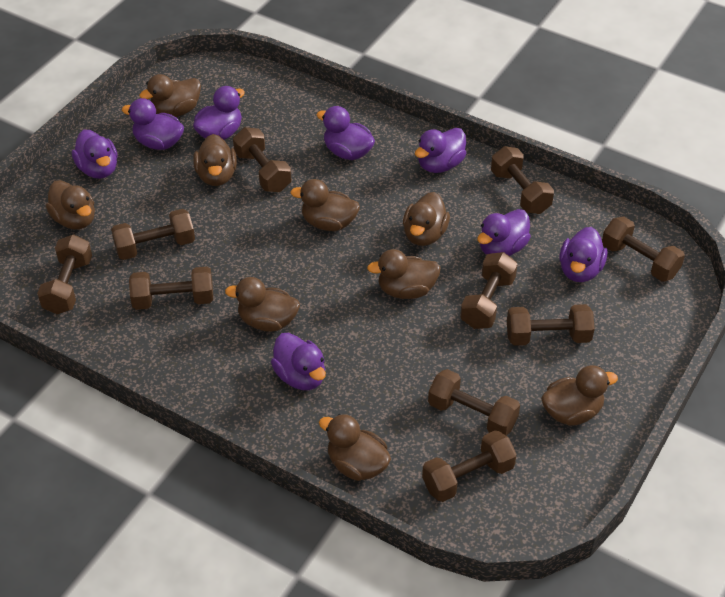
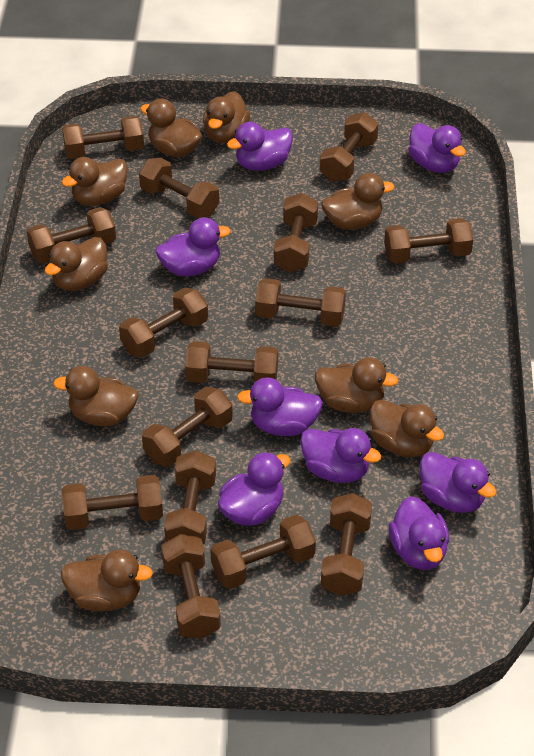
brown dumbbell: 10 -> 15

